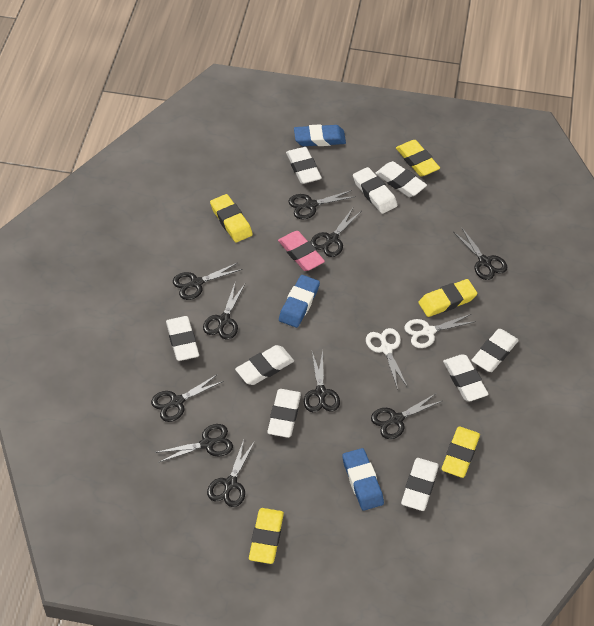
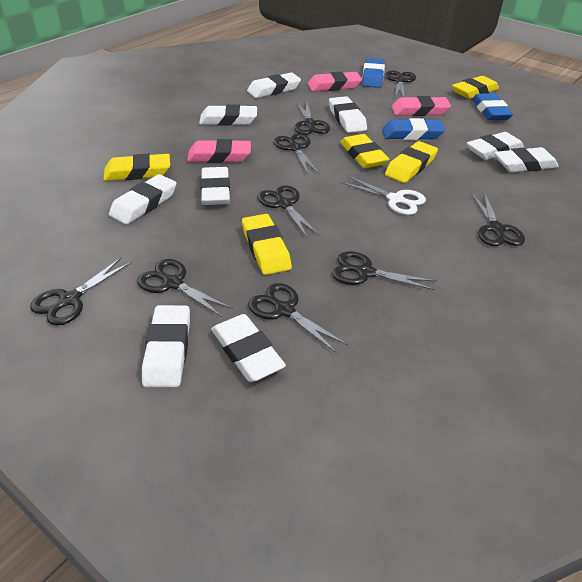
black scissors: 10 -> 9
pink eraser: 1 -> 3
white scissors: 2 -> 1

